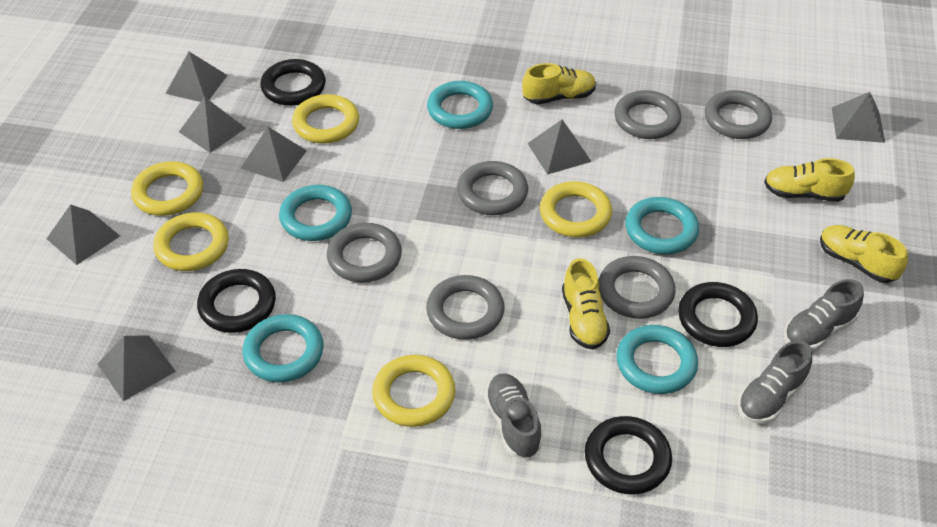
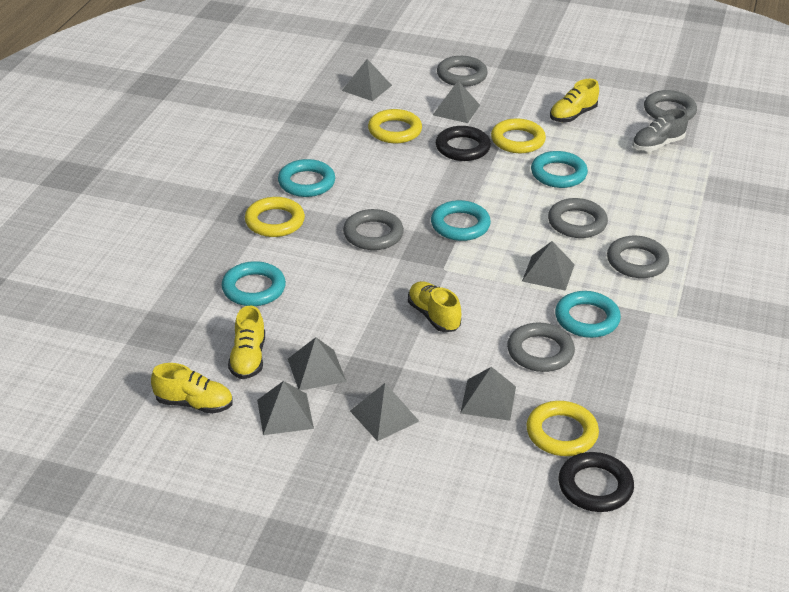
black ring: 4 -> 2
grey shoe: 3 -> 1
yellow ring: 5 -> 4

